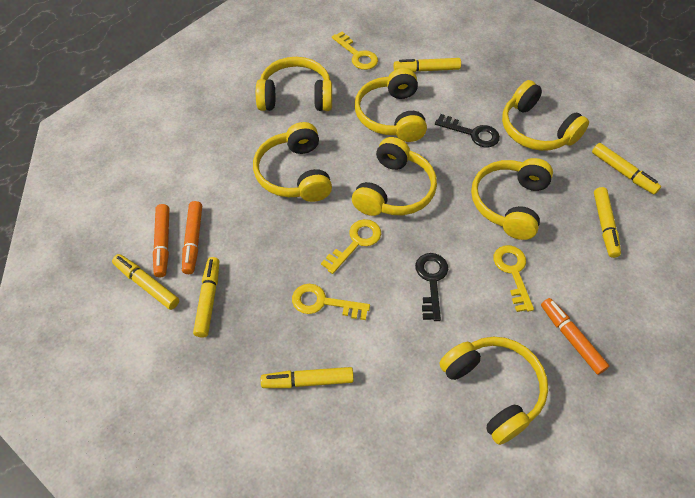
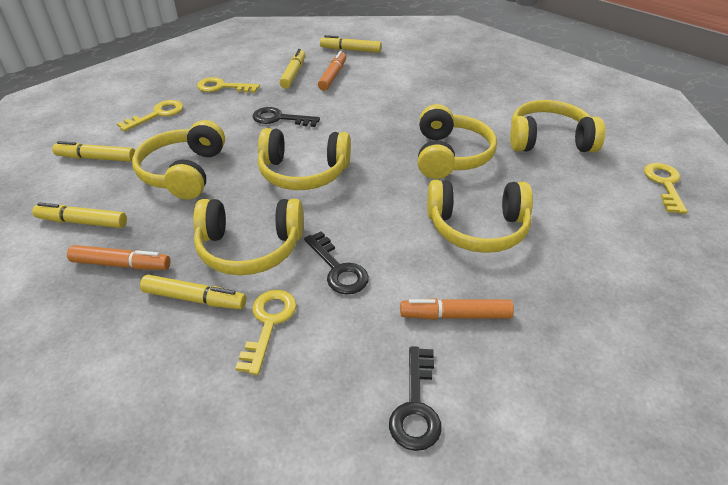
black key: 2 -> 3
yellow headphones: 7 -> 6
yellow marker: 6 -> 5

